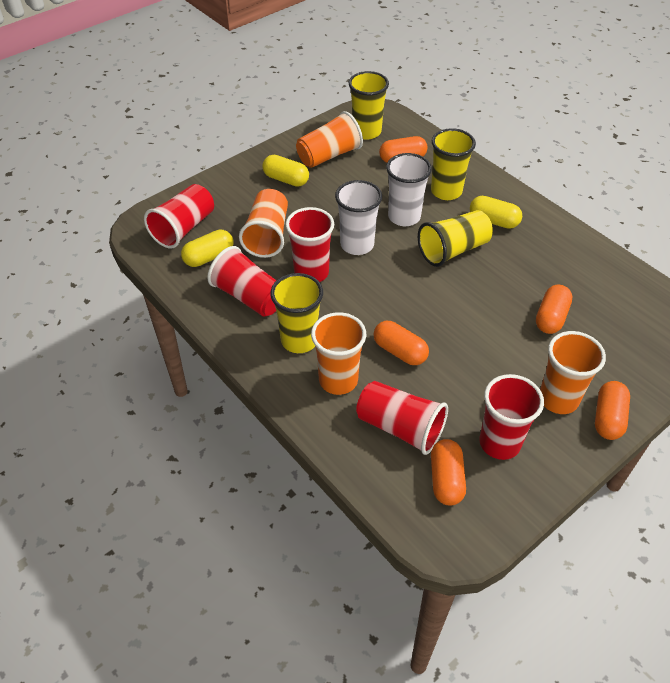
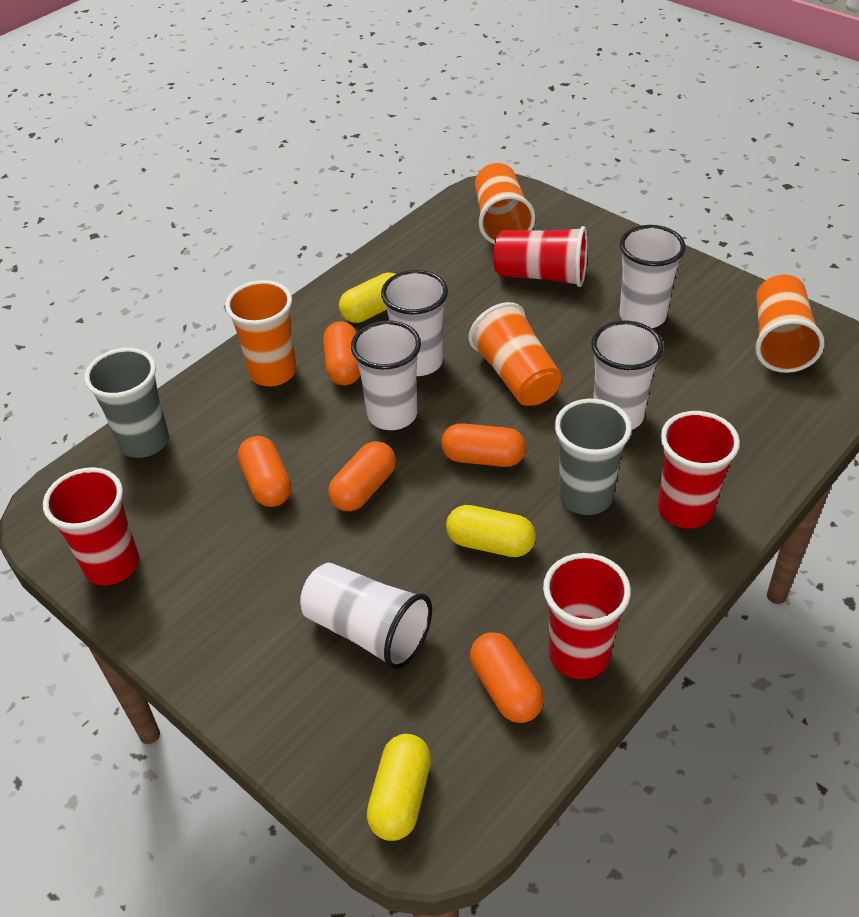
grey cup: 0 -> 2
red cup: 5 -> 4
white cup: 2 -> 5
yellow cup: 4 -> 0

